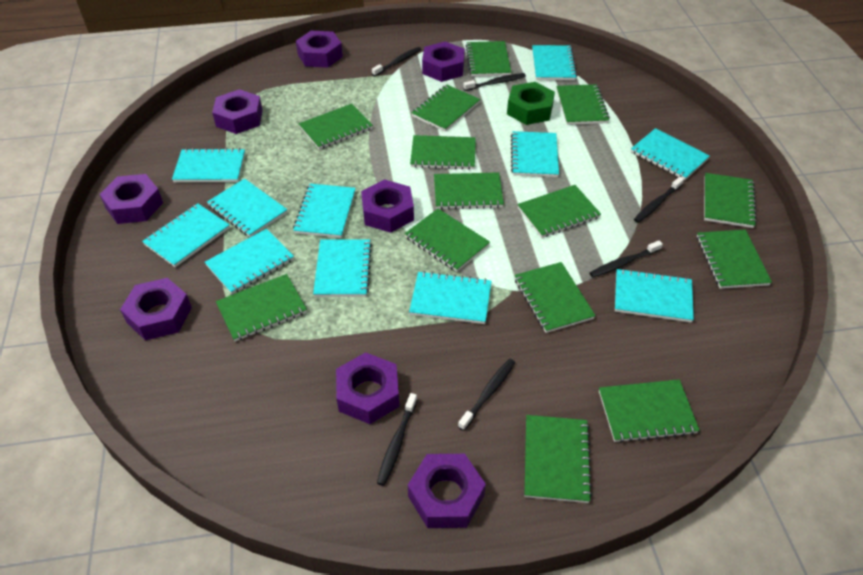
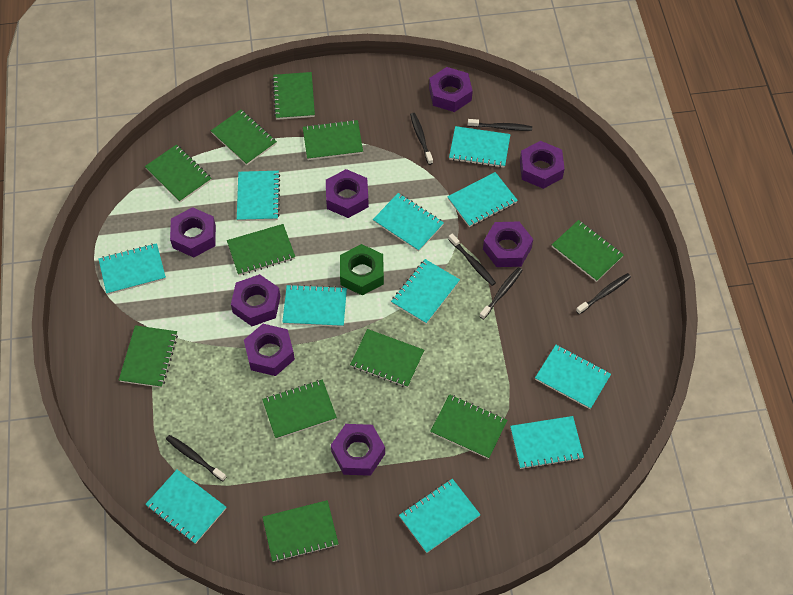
green notebook: 14 -> 11

